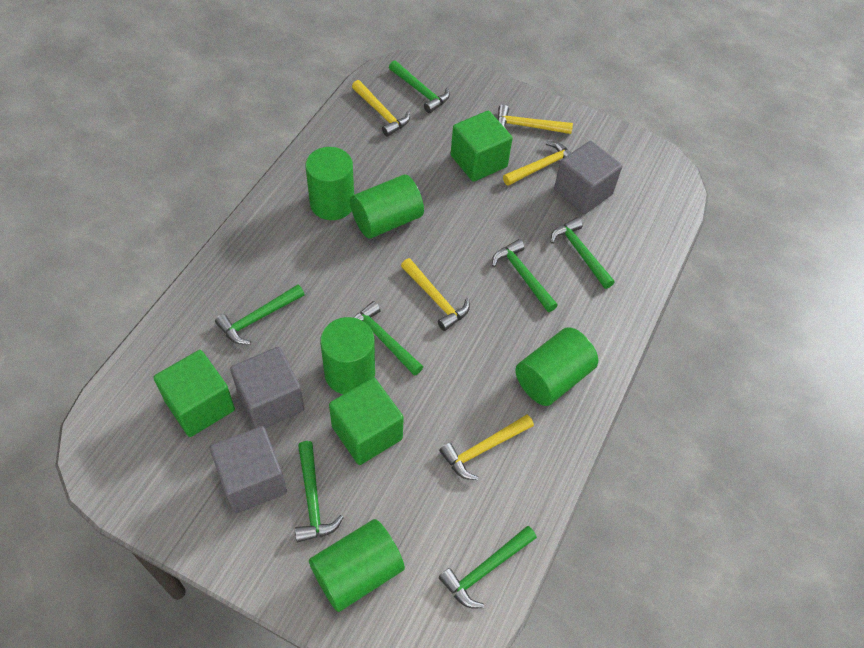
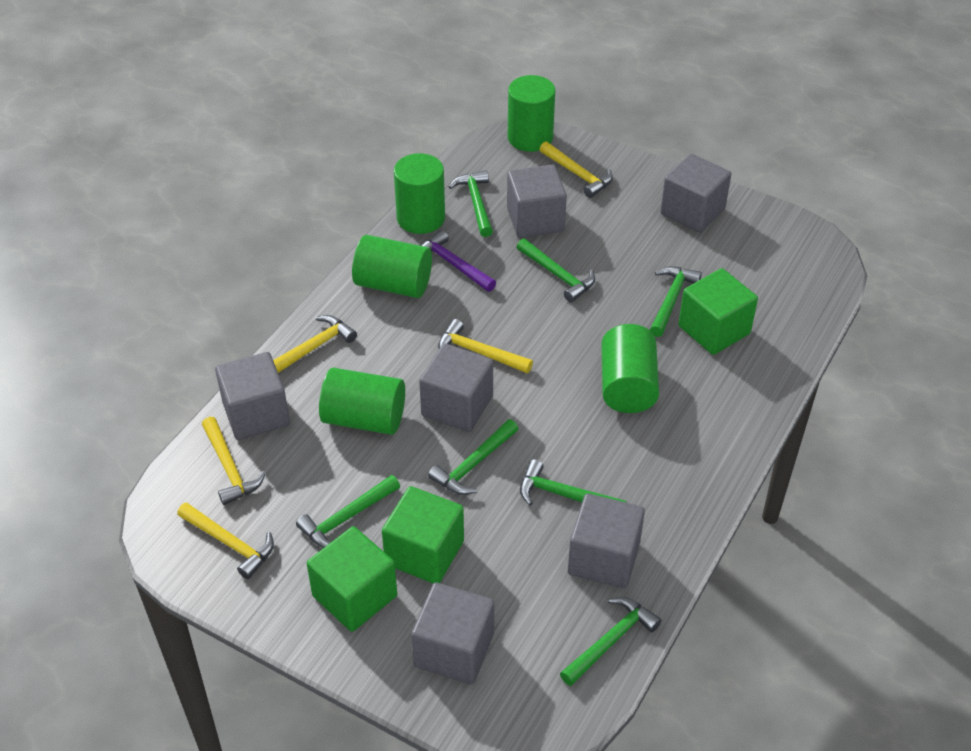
grey cube: 3 -> 6
purple hammer: 0 -> 1

